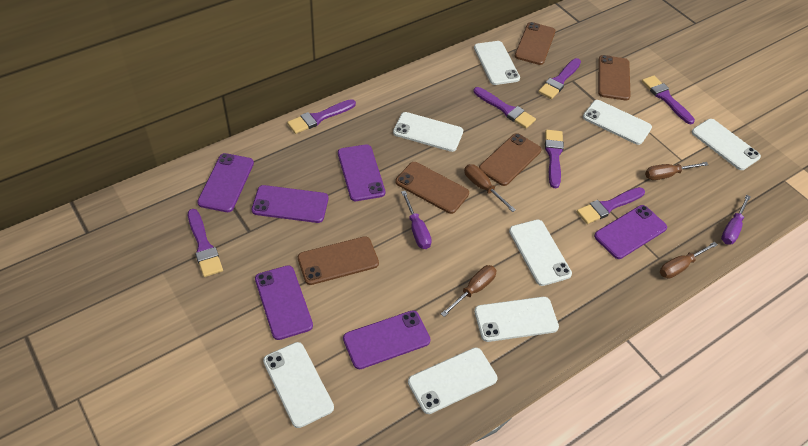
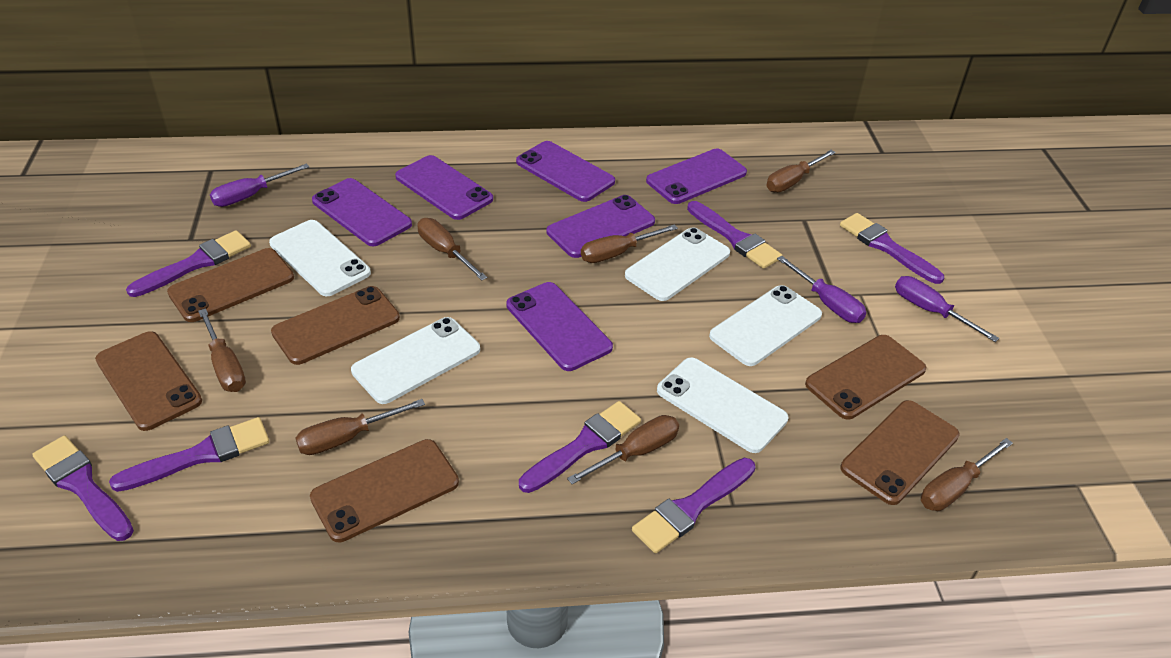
brown phone: 5 -> 6
brown screwdriver: 4 -> 7
purple screwdriver: 2 -> 3
white phone: 8 -> 5

